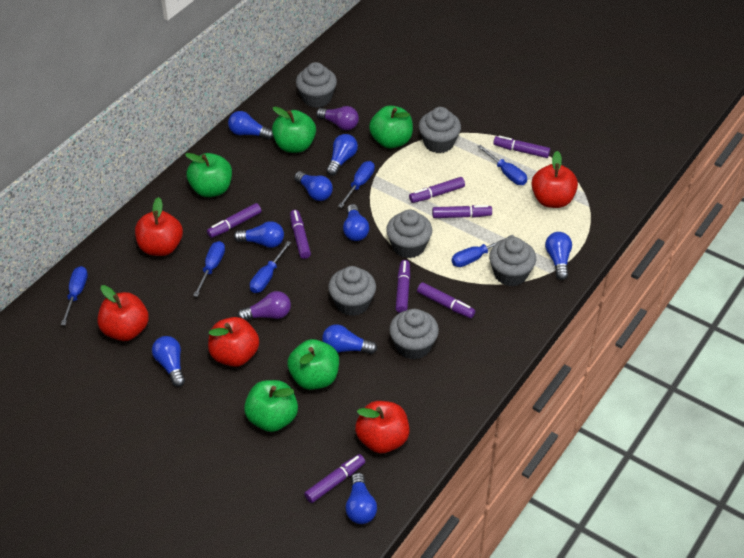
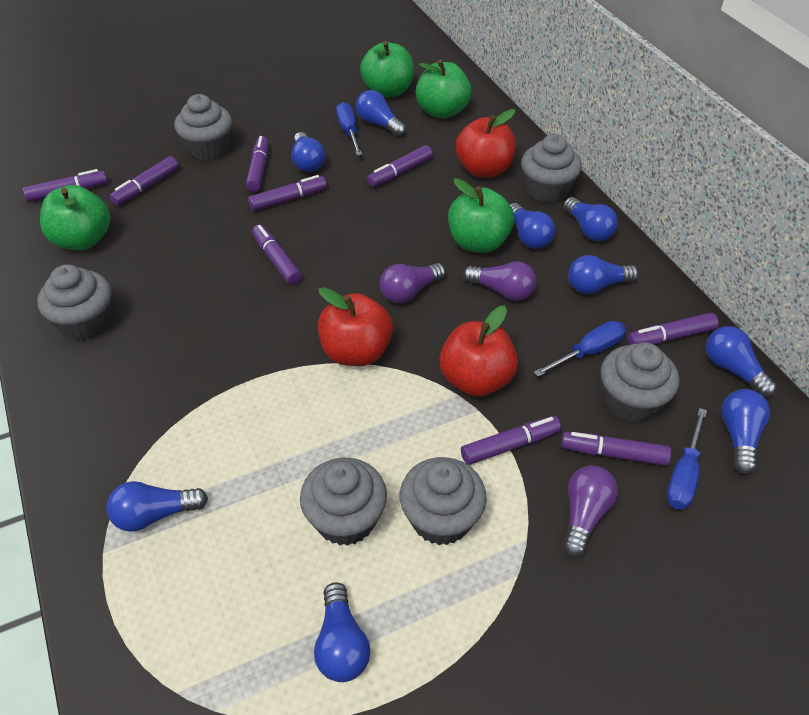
blue screwdriver: 6 -> 3
green apple: 5 -> 4
purple light bulb: 2 -> 3
purple marker: 8 -> 9
red apple: 5 -> 3

